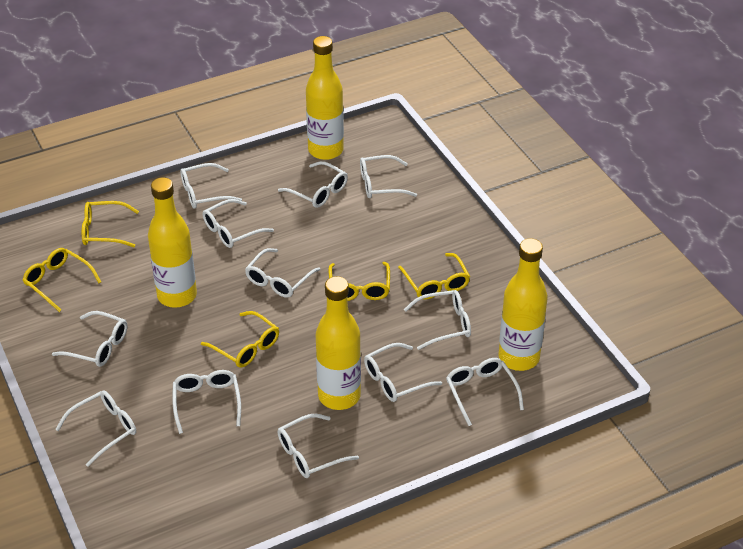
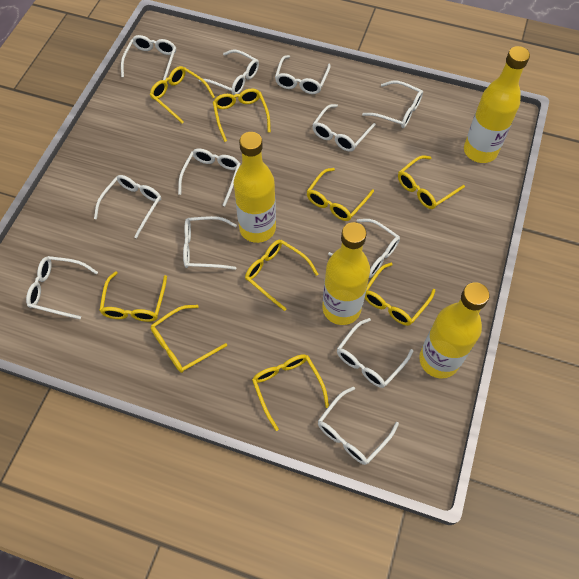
yellow glasses: 5 -> 9

